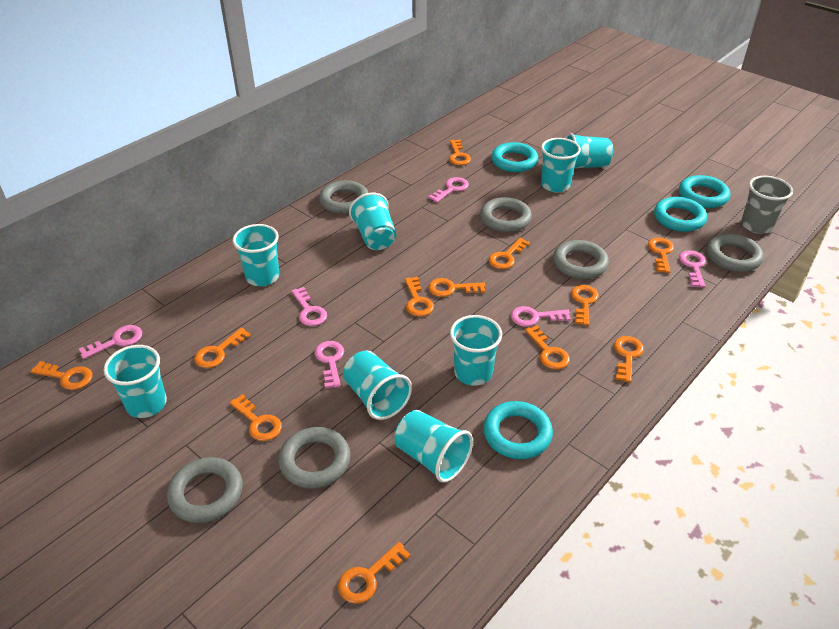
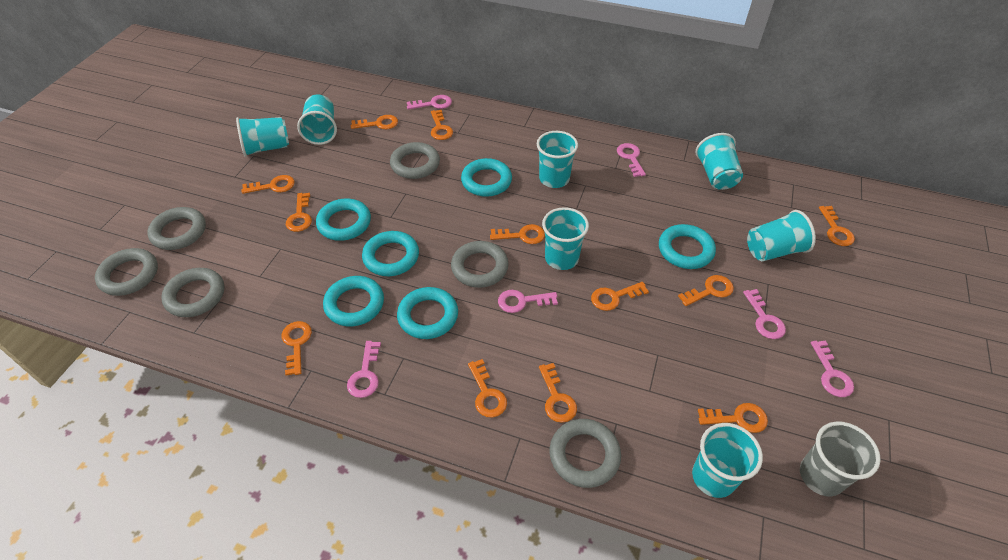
turquoise cup: 8 -> 7
turquoise ring: 4 -> 6

